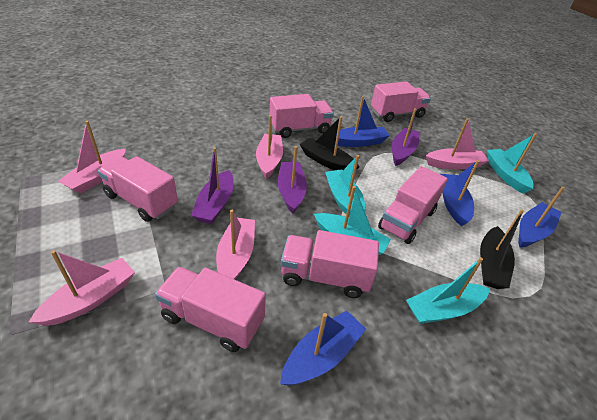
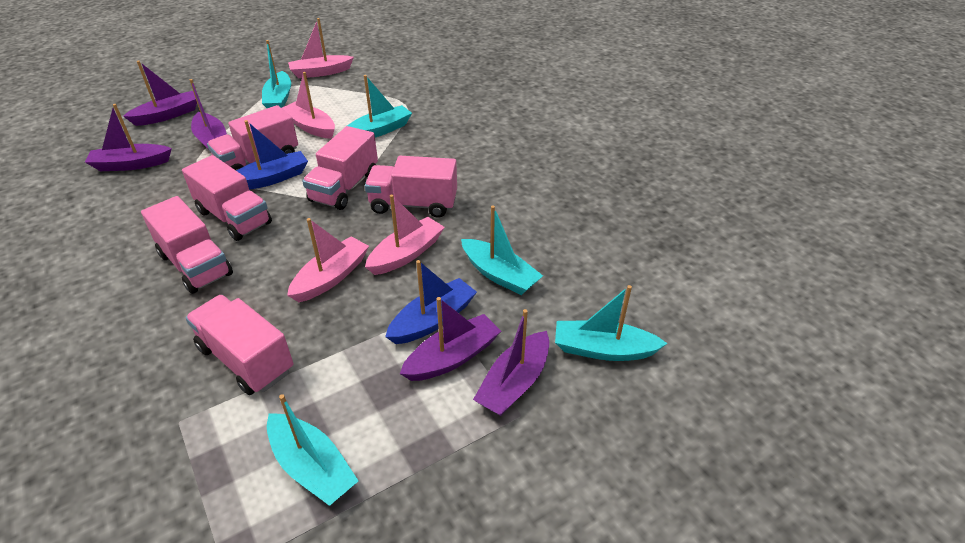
black boat: 2 -> 0
blue boat: 4 -> 2
pink boat: 5 -> 4
purple boat: 3 -> 5
turquoise boat: 4 -> 5

